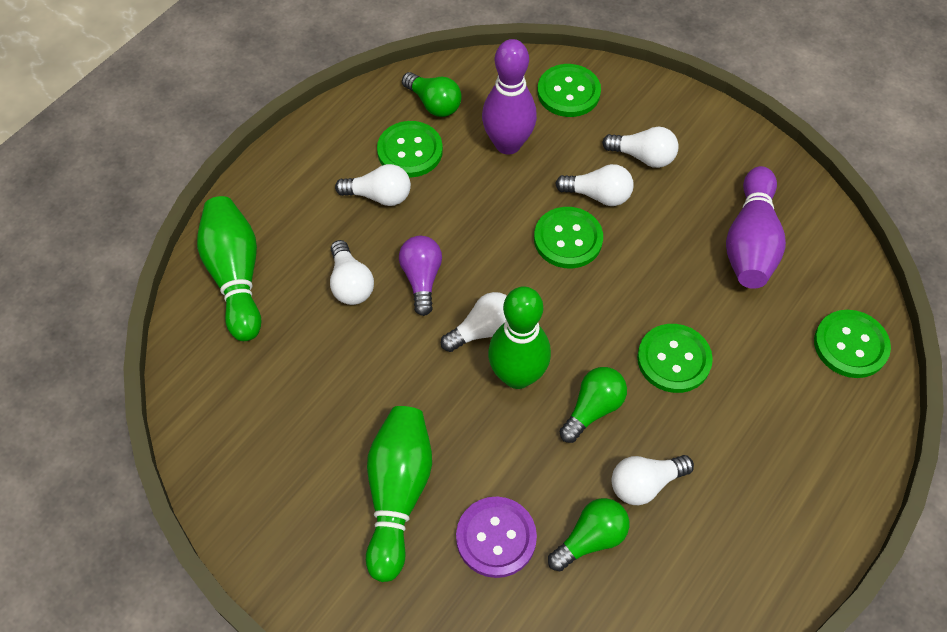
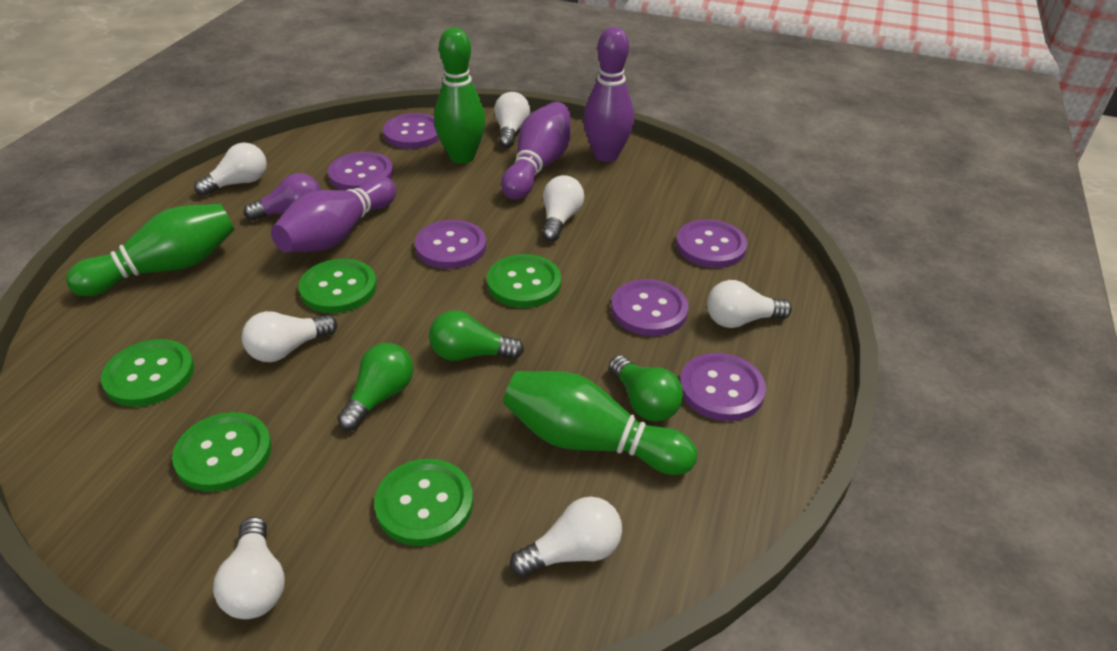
purple bowling pin: 2 -> 3
purple button: 1 -> 6
white light bulb: 6 -> 7

